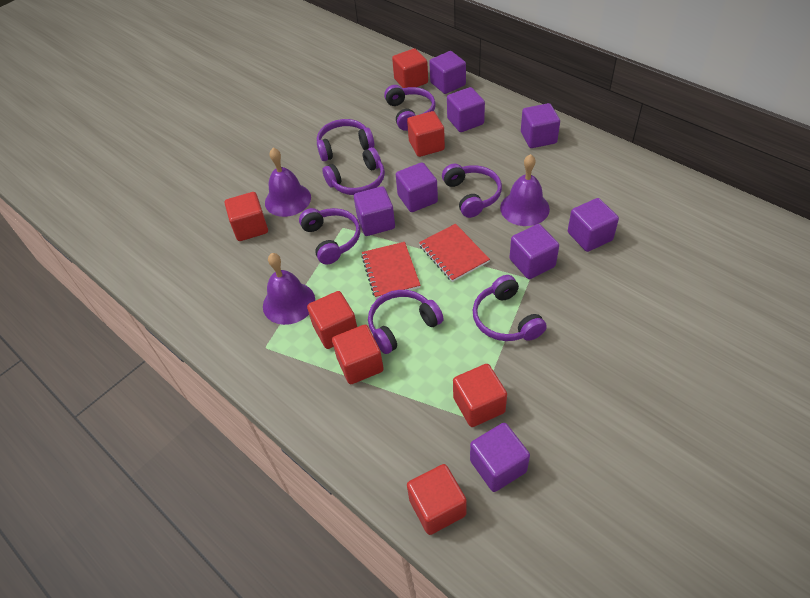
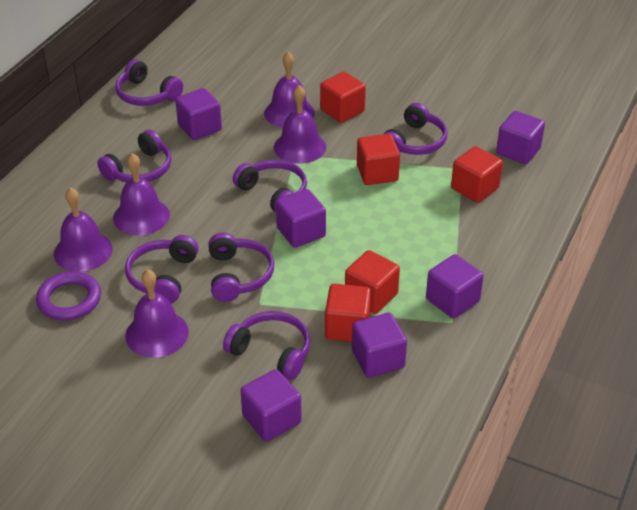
purple bell: 3 -> 5
purple cube: 8 -> 6
purple ring: 0 -> 1
red cube: 7 -> 5
red notebook: 2 -> 0

